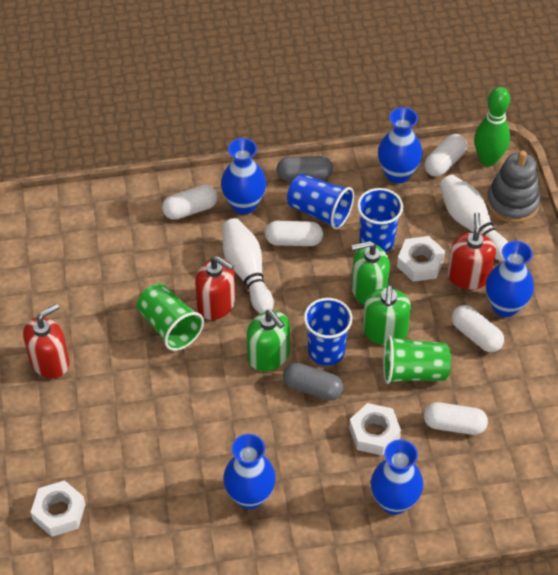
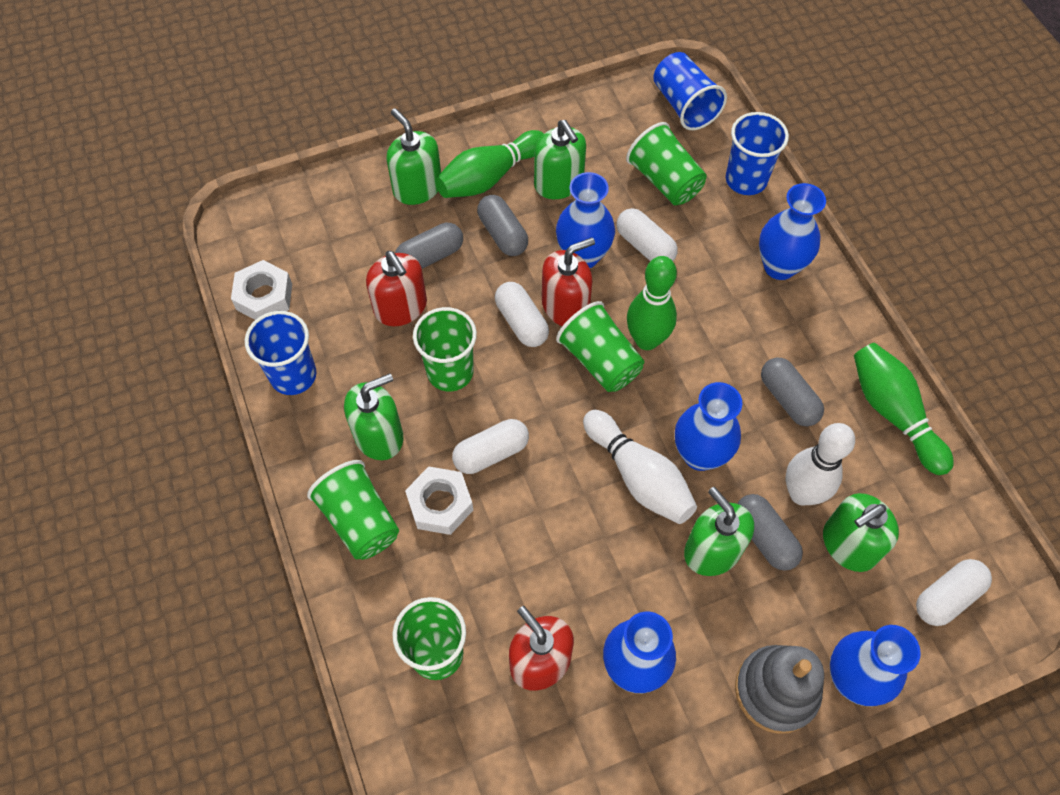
green bowling pin: 1 -> 3
green cup: 2 -> 5
green soap dispenser: 3 -> 5
grey capsule: 2 -> 4
white capsule: 5 -> 4
white nut: 3 -> 2

